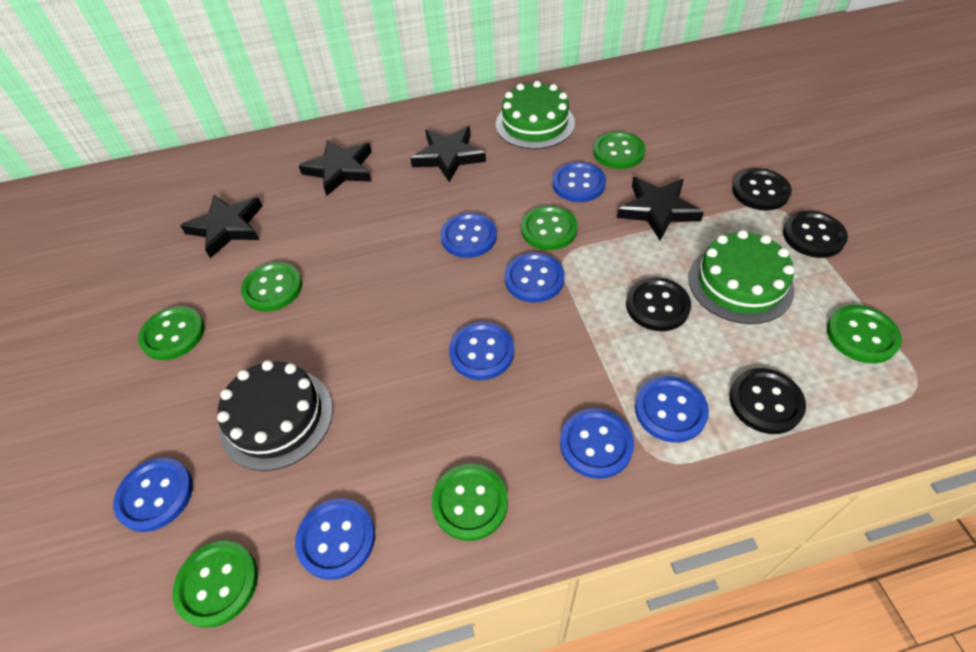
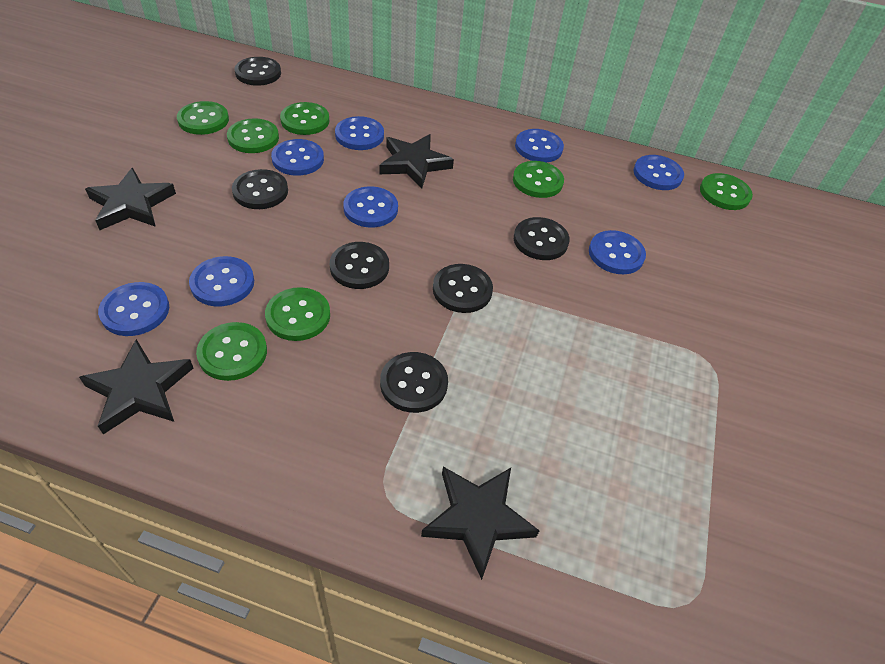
black button: 4 -> 6
black cake: 1 -> 0
green cake: 2 -> 0

